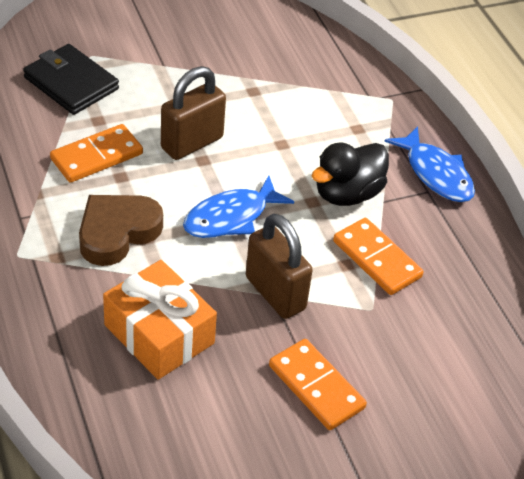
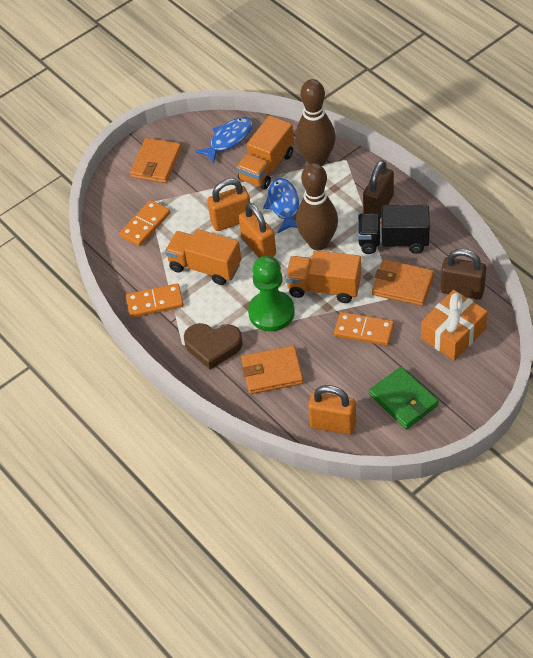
black duck: 1 -> 0
black truck: 0 -> 1
black wallet: 1 -> 0
brown bowling pin: 0 -> 2
green pawn: 0 -> 1
green wallet: 0 -> 1
orange padlock: 0 -> 3
orange truck: 0 -> 3
orange wallet: 0 -> 3

